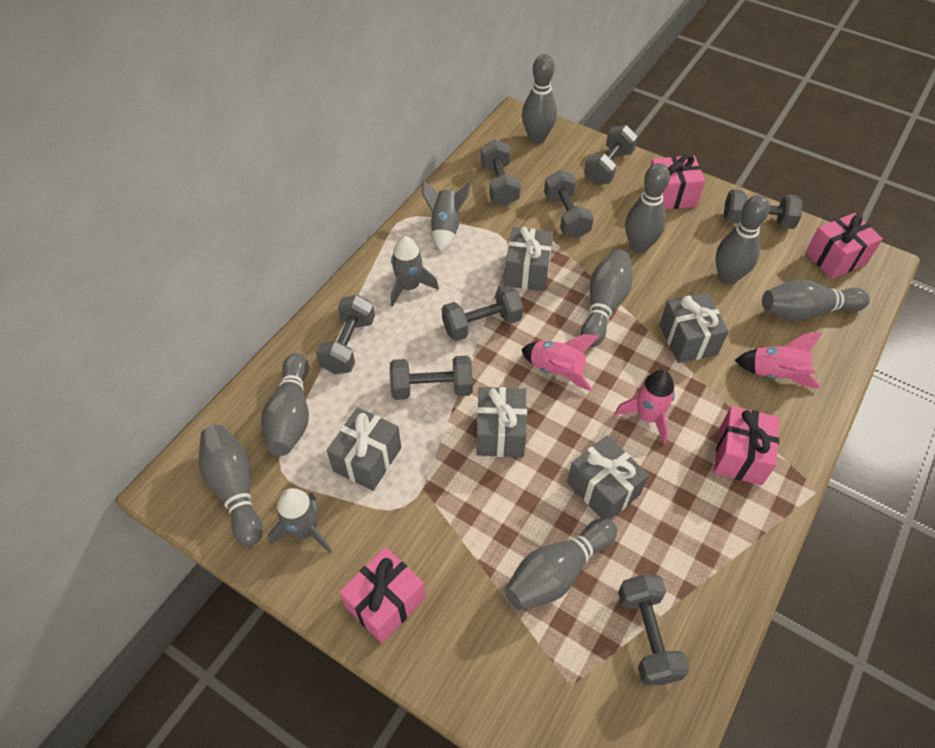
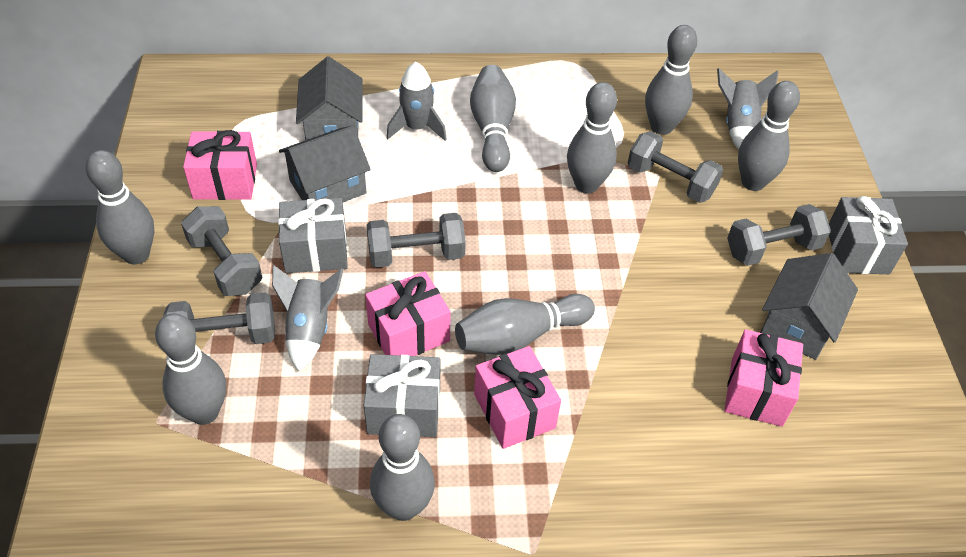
grey dumbbell: 8 -> 5
grey gift: 5 -> 3
grey house: 0 -> 3
pink rocket: 3 -> 0

